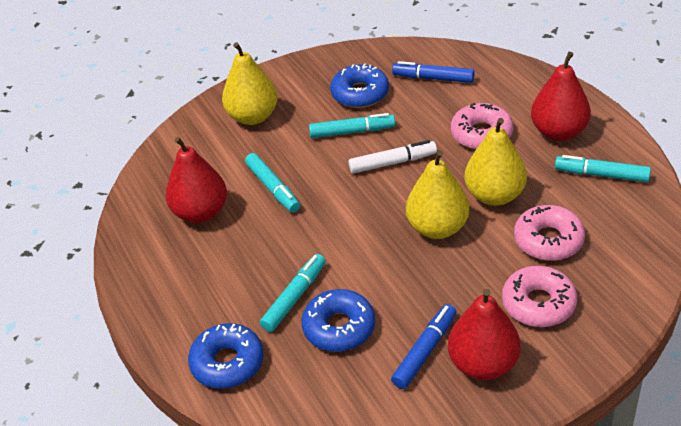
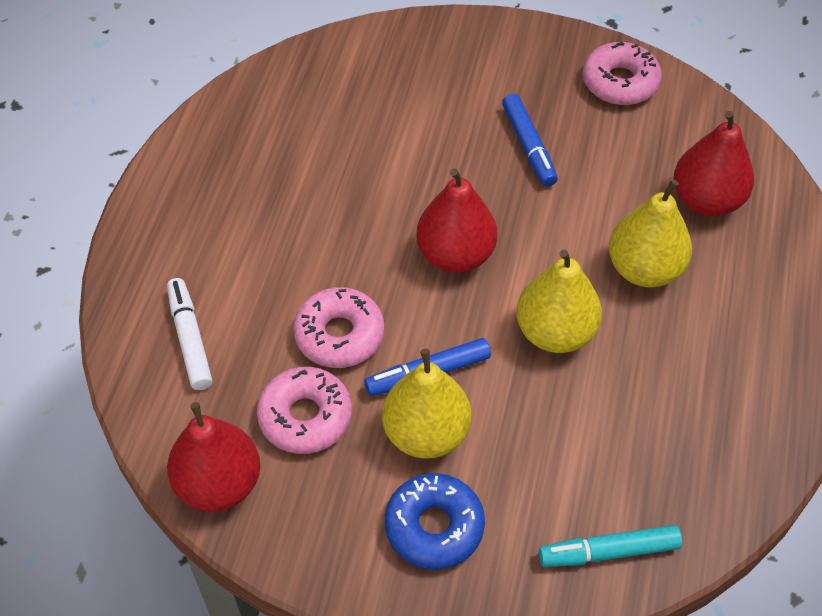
blue donut: 3 -> 1
turquoise marker: 4 -> 1

